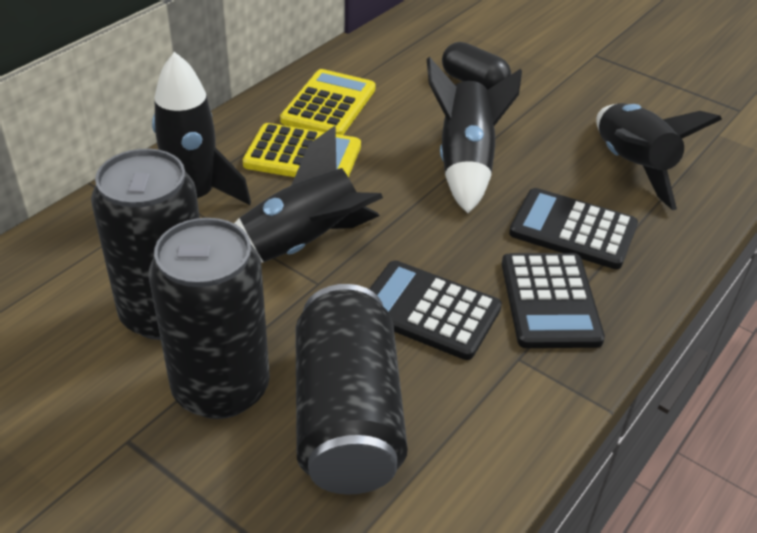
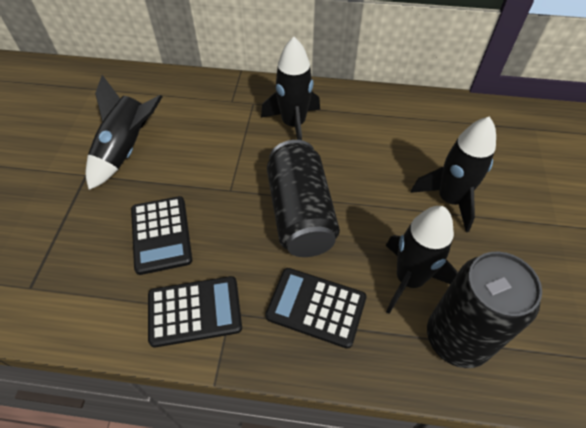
black can: 3 -> 2
black capsule: 1 -> 0
yellow calculator: 2 -> 0

